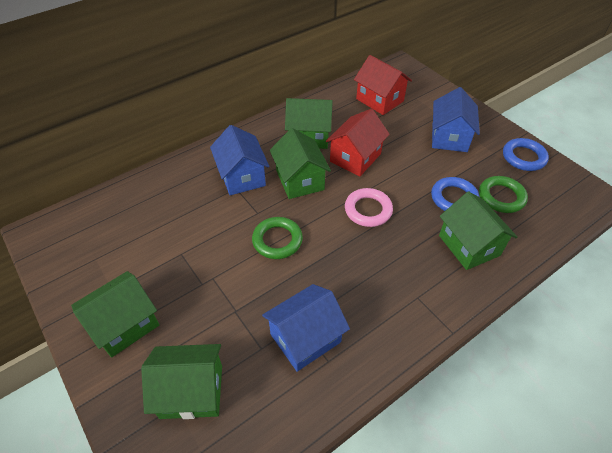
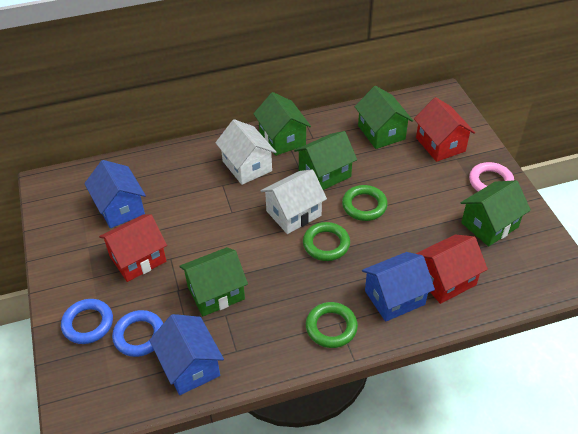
green ring: 2 -> 3
red house: 2 -> 3
white house: 0 -> 2

